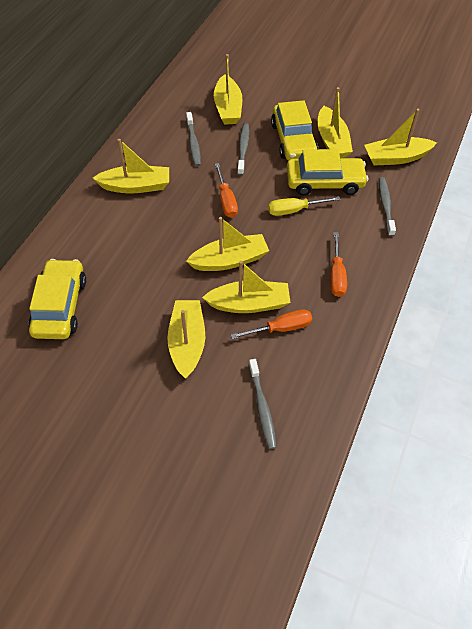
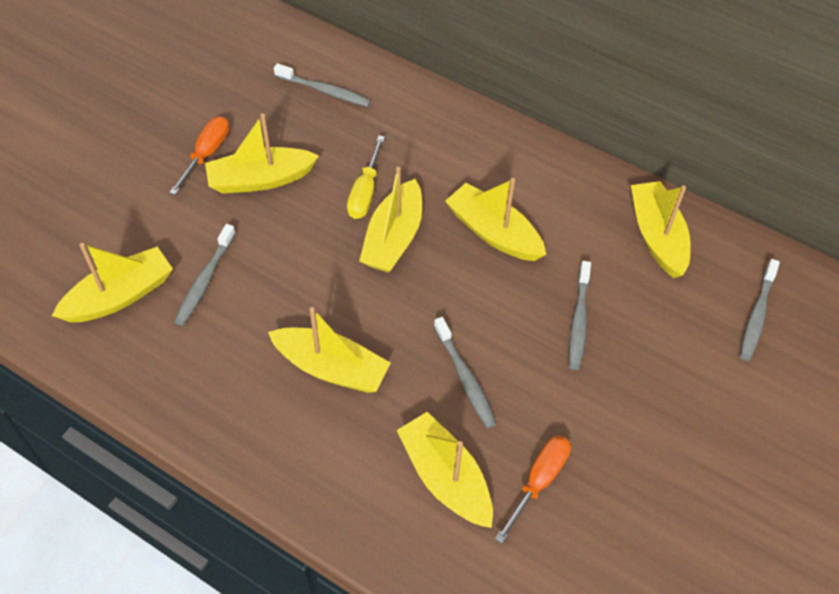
grey toothbrush: 4 -> 5
orange screwdriver: 3 -> 2
yellow car: 3 -> 0

